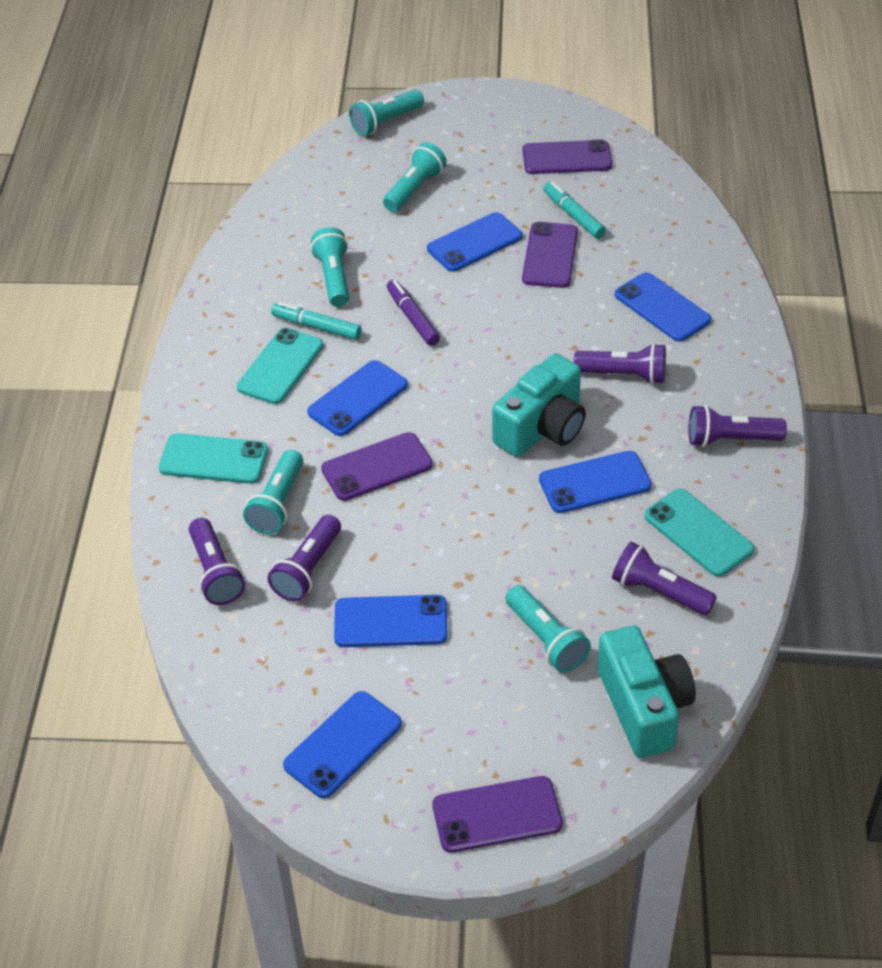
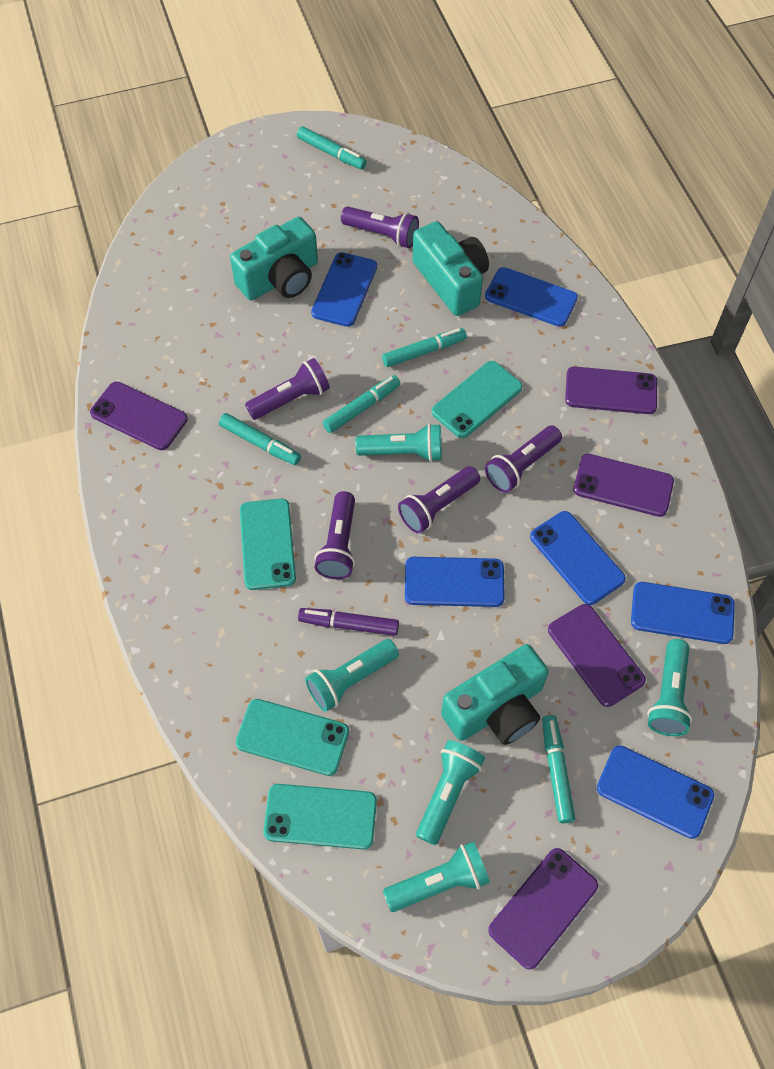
purple phone: 4 -> 5
turquoise camera: 2 -> 3
turquoise marker: 2 -> 5
turquoise phone: 3 -> 4

